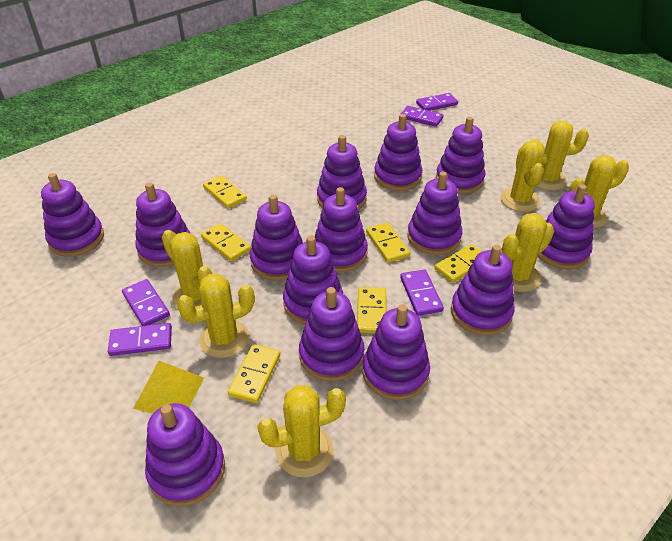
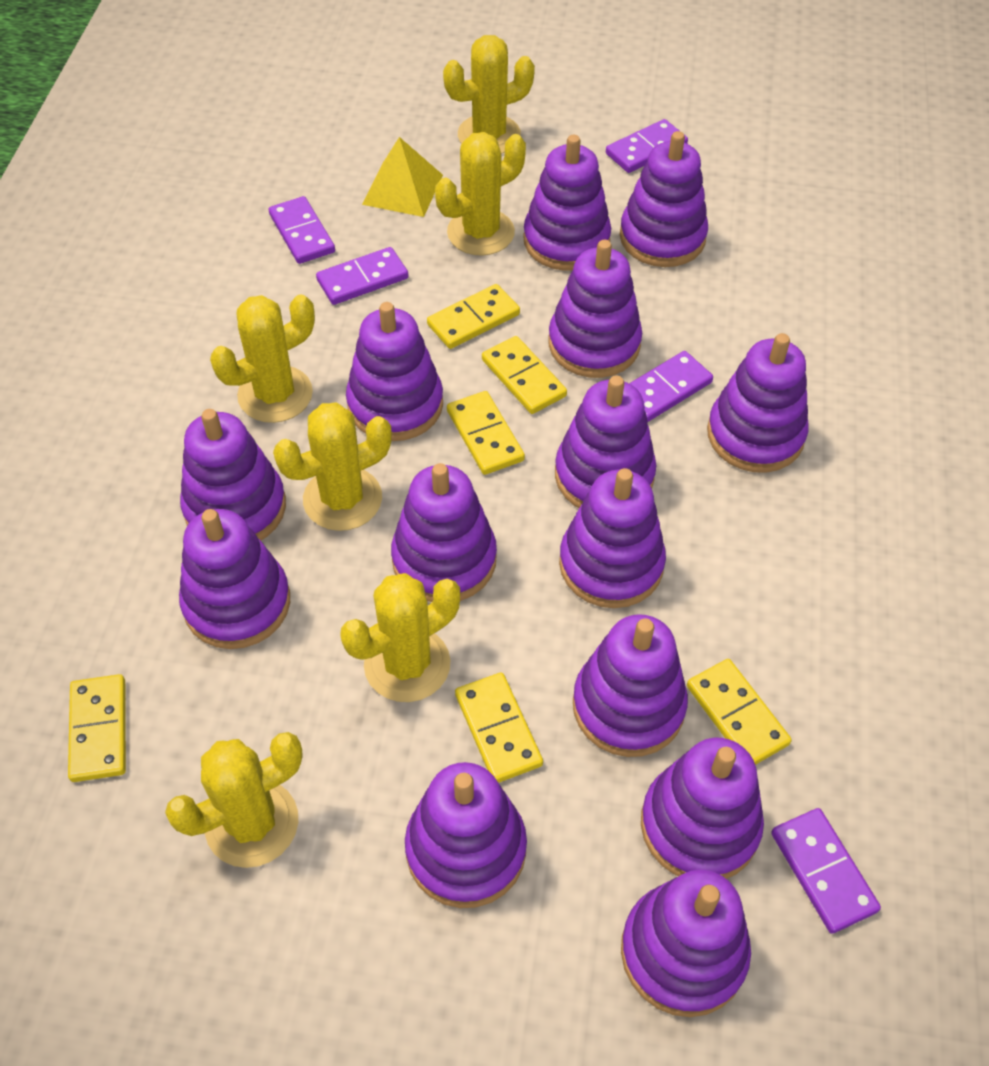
yellow cactus: 7 -> 6

